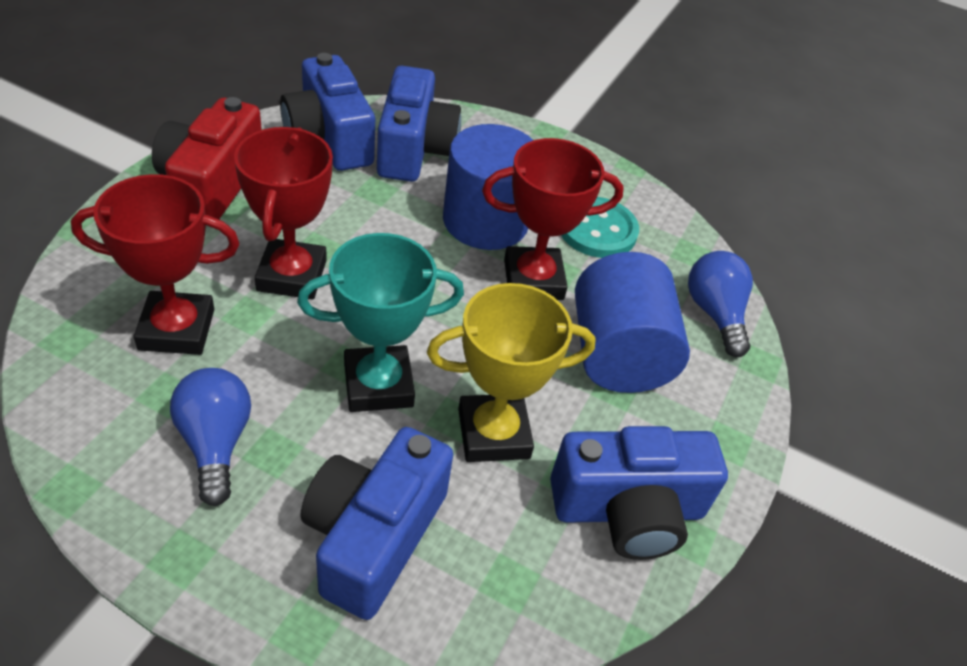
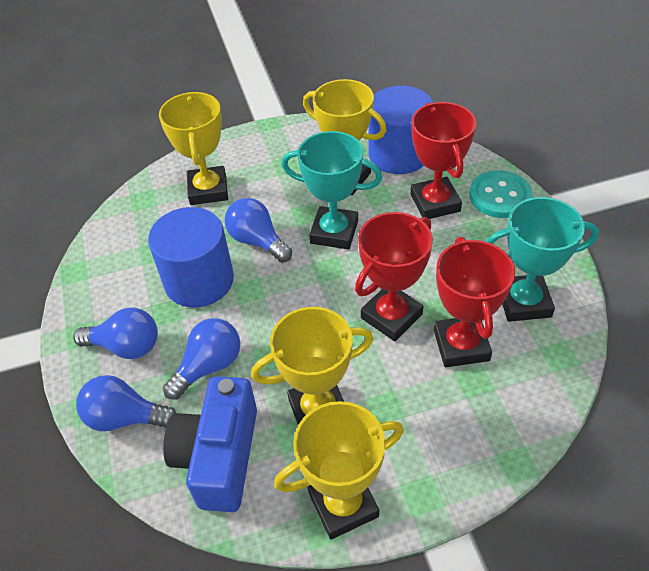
blue camera: 4 -> 1
blue light bulb: 2 -> 4
red camera: 1 -> 0
turquoise trophy: 1 -> 2
yellow trophy: 1 -> 4

